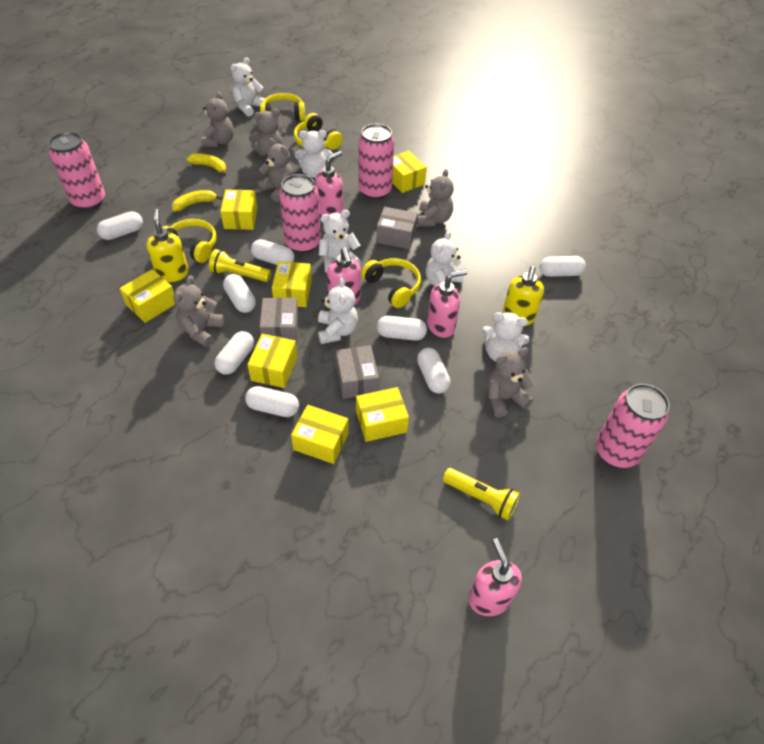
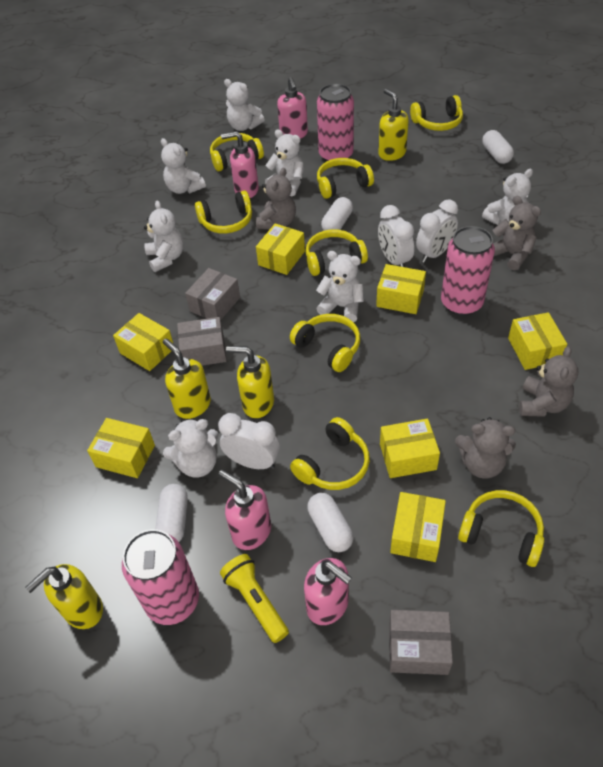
grey teddy bear: 6 -> 4
pink can: 4 -> 3
white capsule: 8 -> 4
white clock: 0 -> 3
white teddy bear: 6 -> 7
yellow banana: 2 -> 0
yellow flashlight: 2 -> 1
yellow headphones: 4 -> 8
yellow soap dispenser: 2 -> 4

